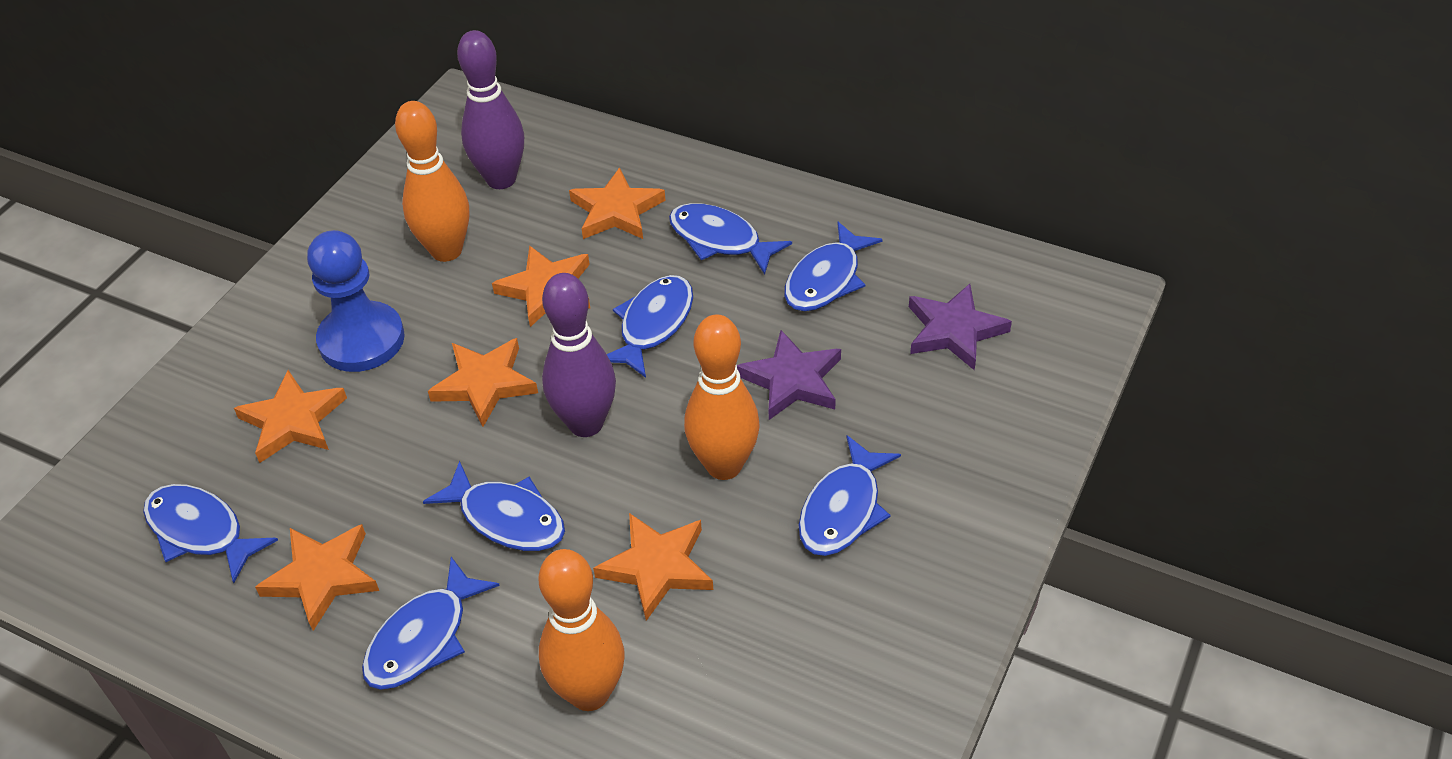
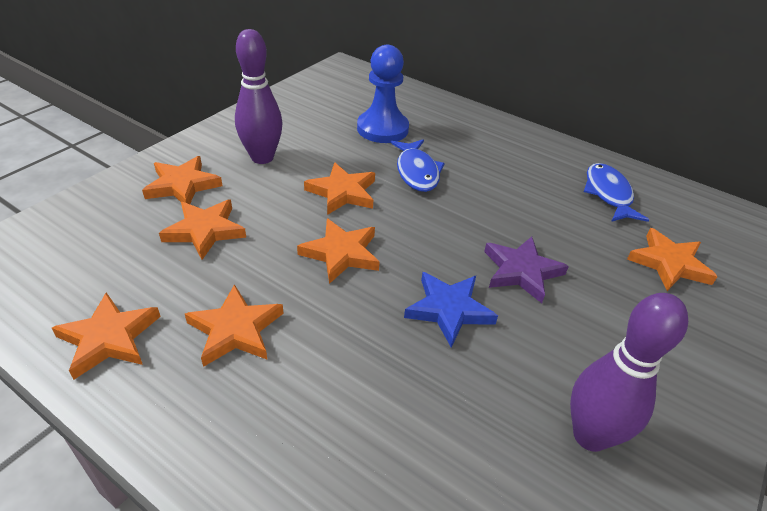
blue fish: 7 -> 2
blue star: 0 -> 1
orange bowling pin: 3 -> 0
orange star: 6 -> 7
purple star: 2 -> 1

